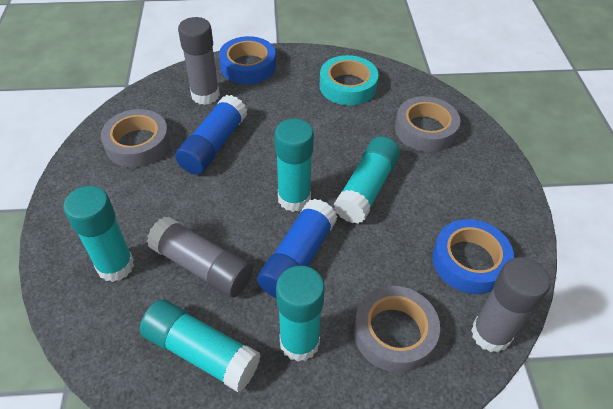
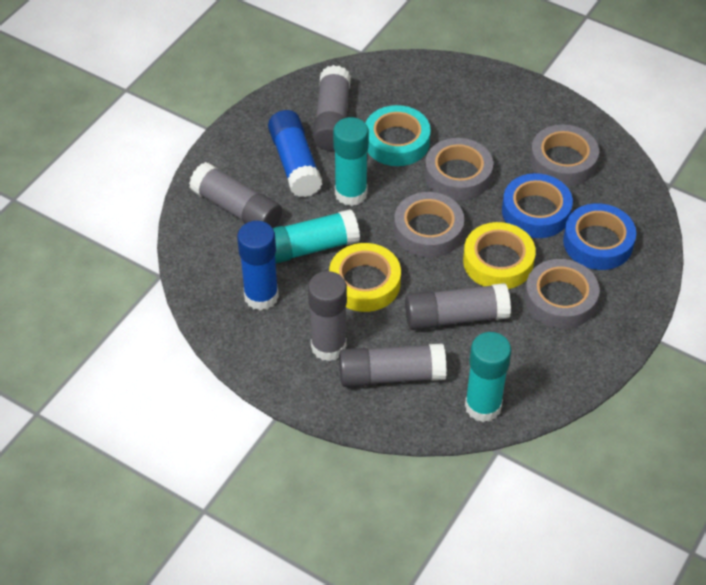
grey glue stick: 3 -> 5
grey tape: 3 -> 4
turquoise glue stick: 5 -> 3
yellow tape: 0 -> 2

